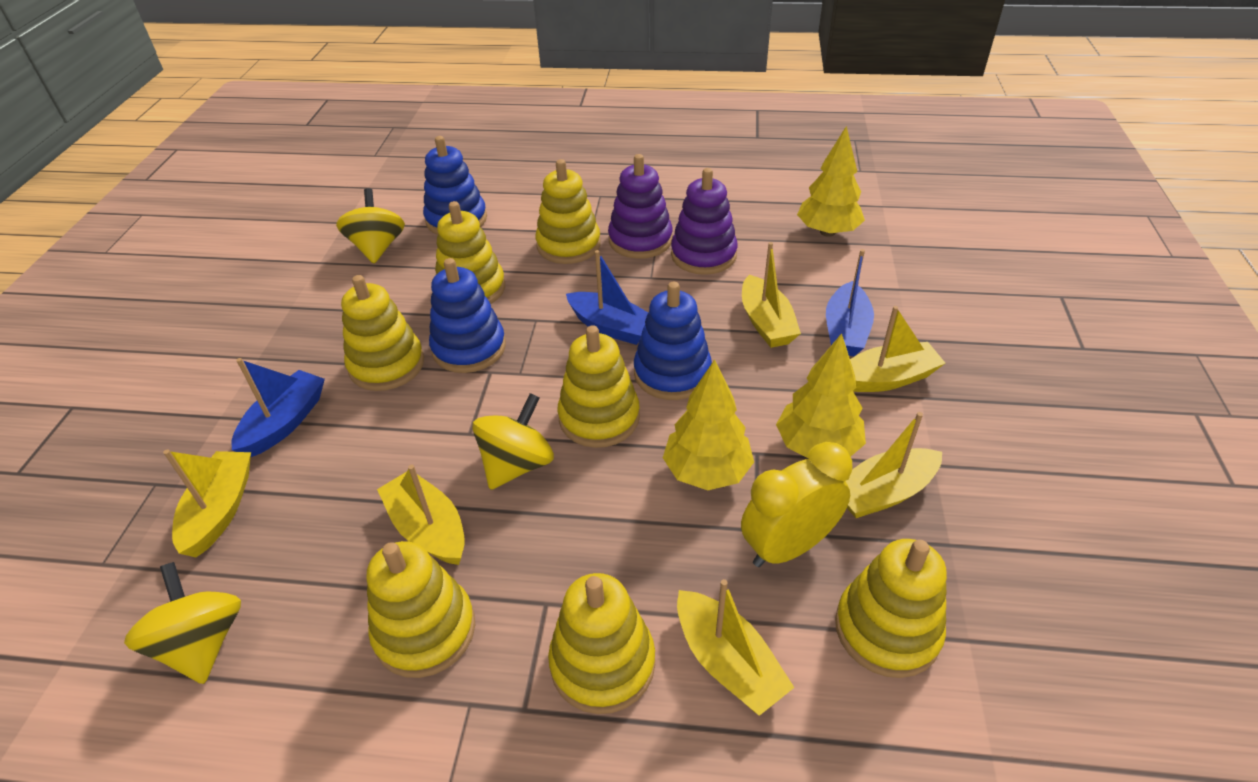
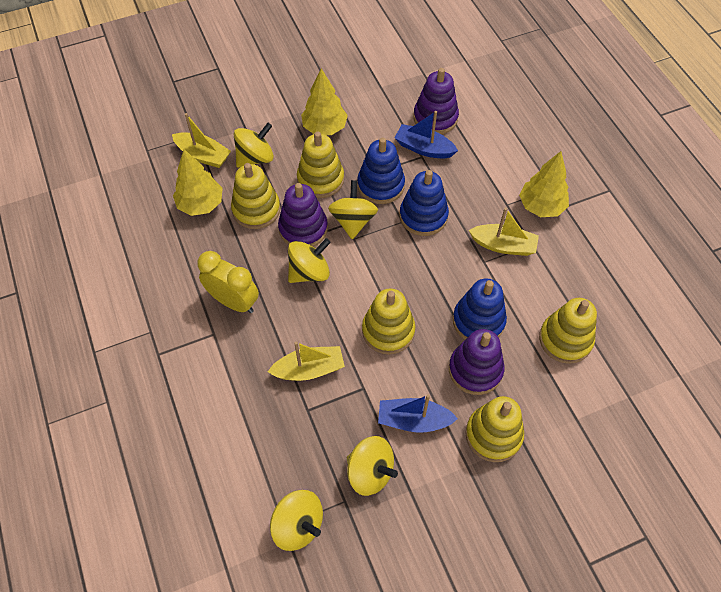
blue boat: 3 -> 2
purple stacking toy: 2 -> 3
yellow boat: 6 -> 3
yellow spinning top: 3 -> 5
yellow stacking toy: 7 -> 5

